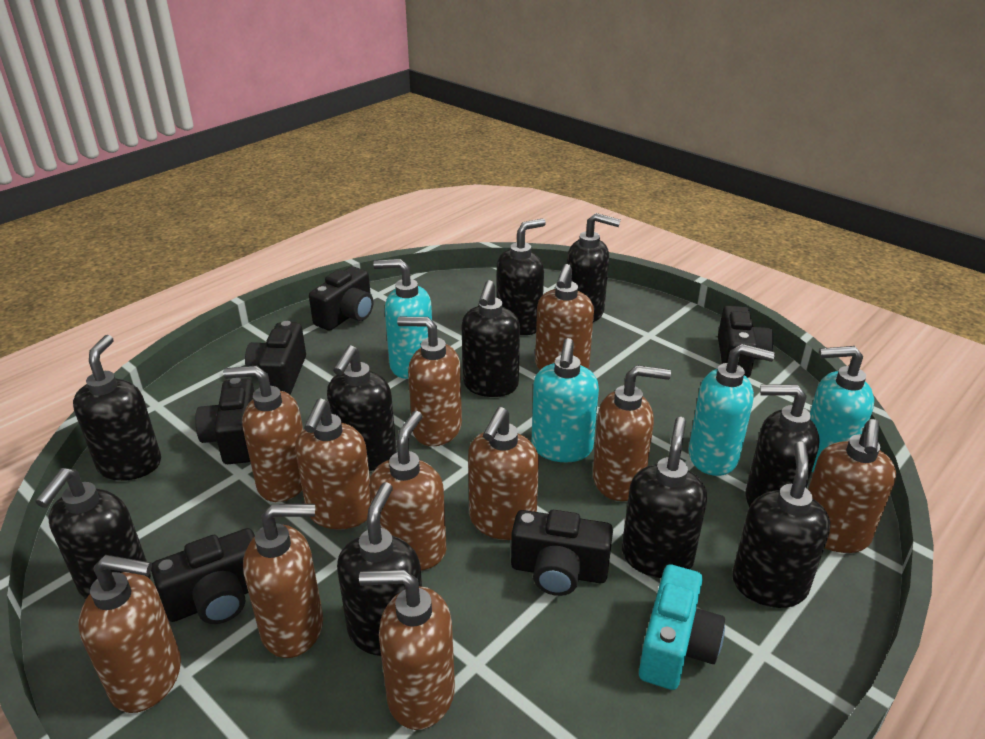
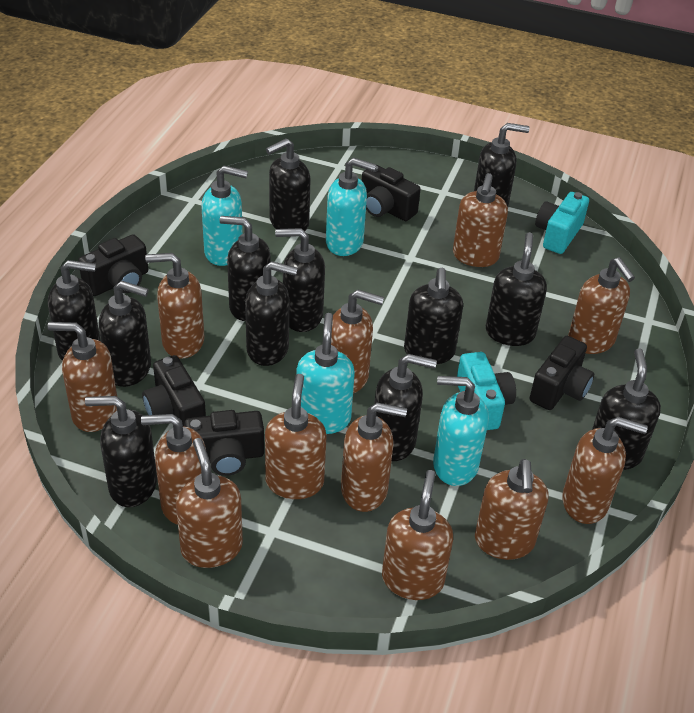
black camera: 6 -> 5
black soap dispenser: 10 -> 12
brown soap dispenser: 11 -> 12
turquoise camera: 1 -> 2

